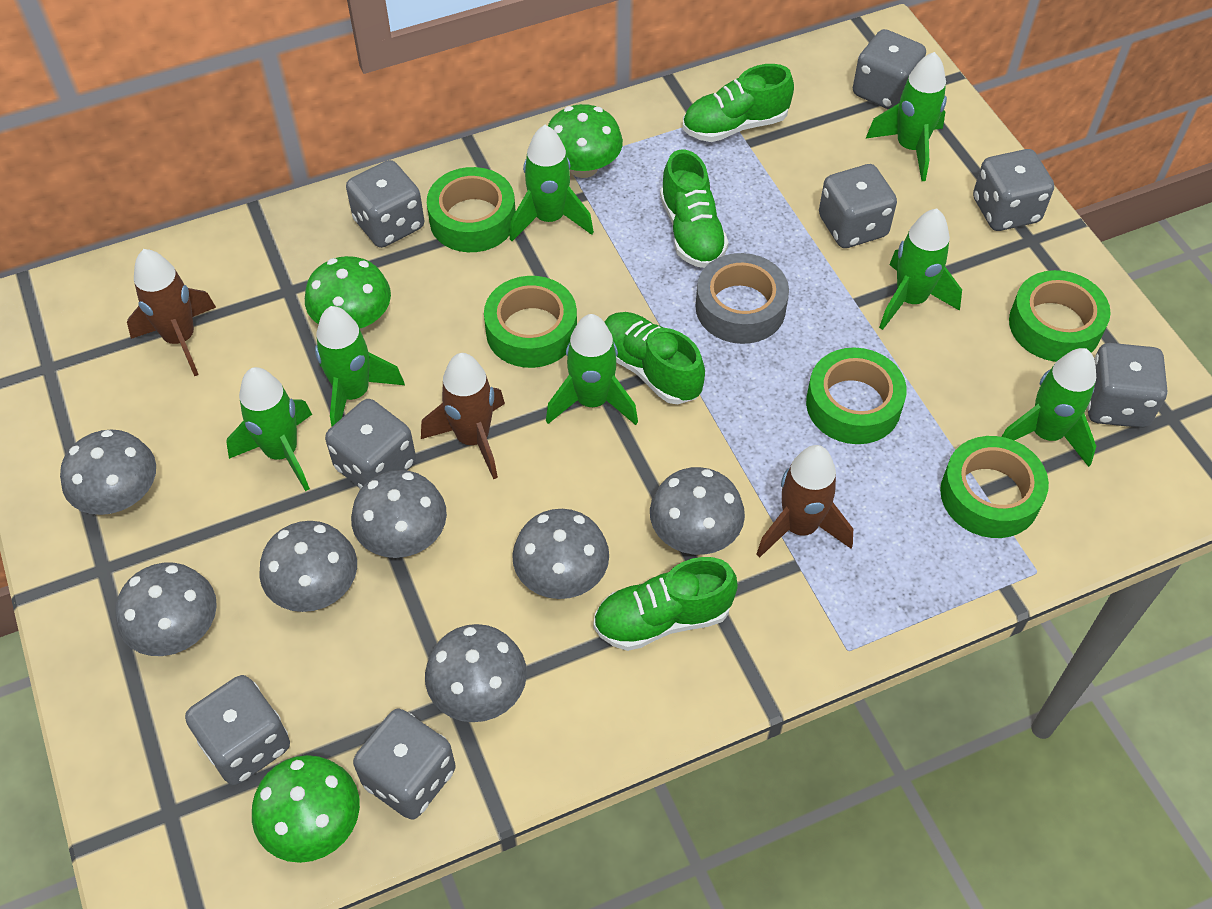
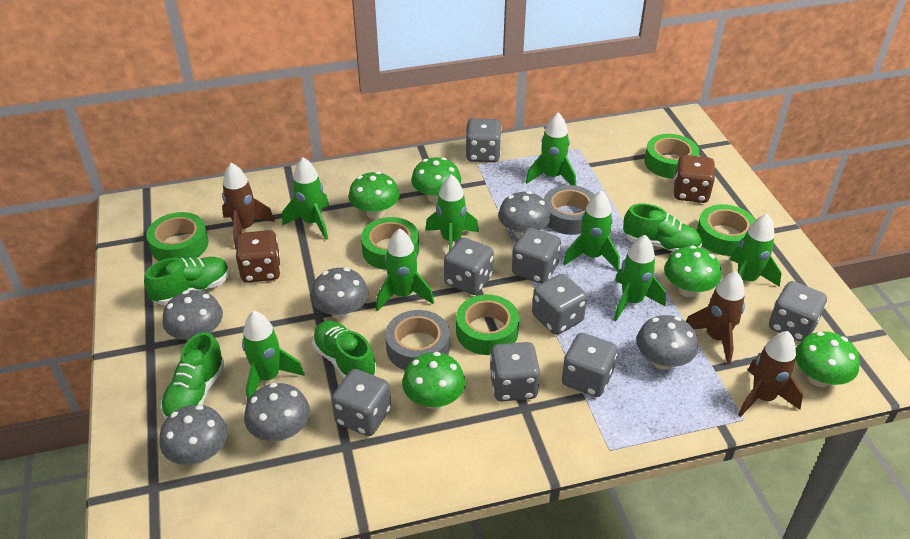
brown dice: 0 -> 2
green mushroom: 3 -> 5
green rocket: 7 -> 8
grey mushroom: 7 -> 6
grey tape: 1 -> 2

